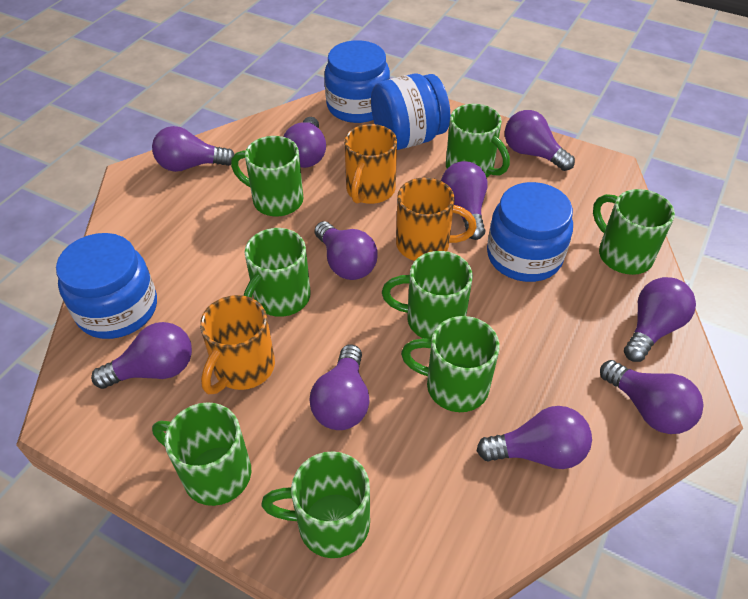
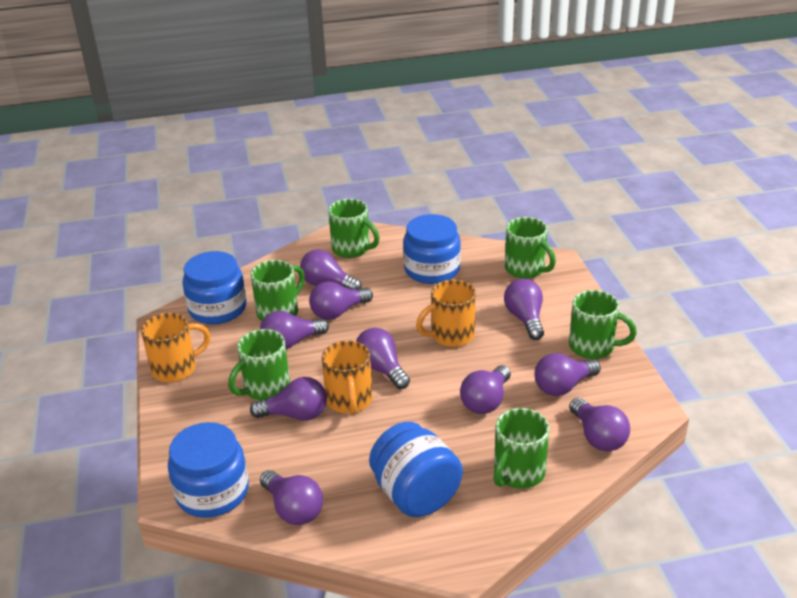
green mug: 8 -> 6

